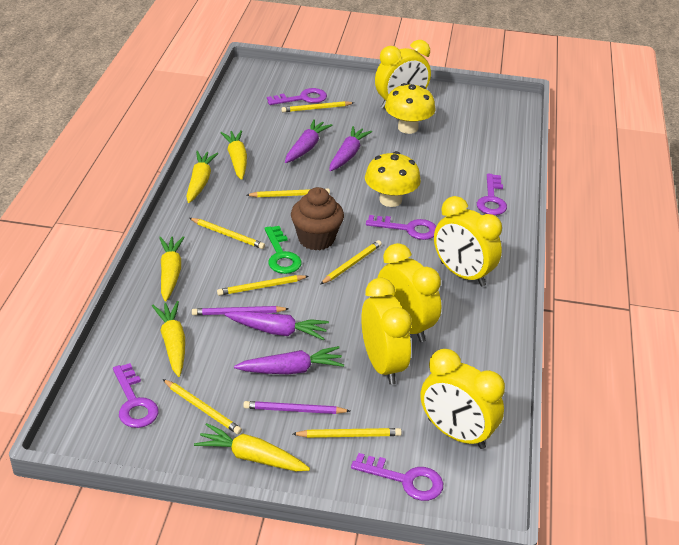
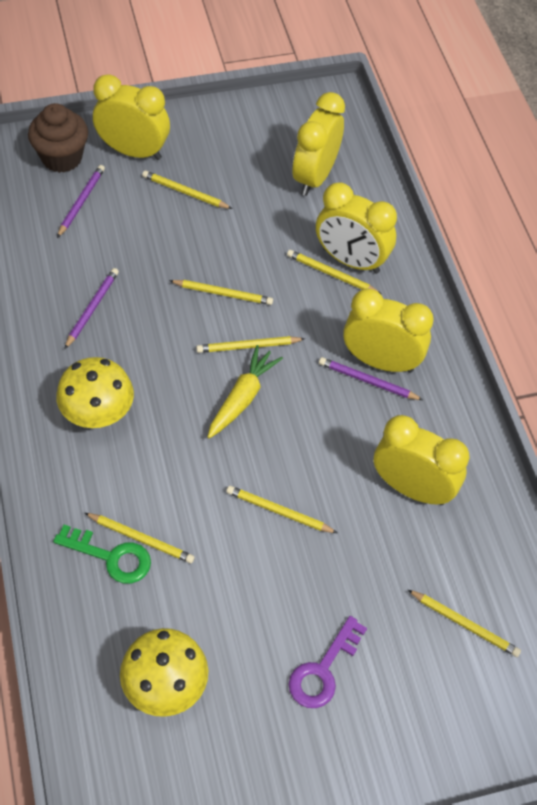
purple carrot: 4 -> 0
purple key: 5 -> 1
purple pencil: 2 -> 3
yellow carrot: 5 -> 1

